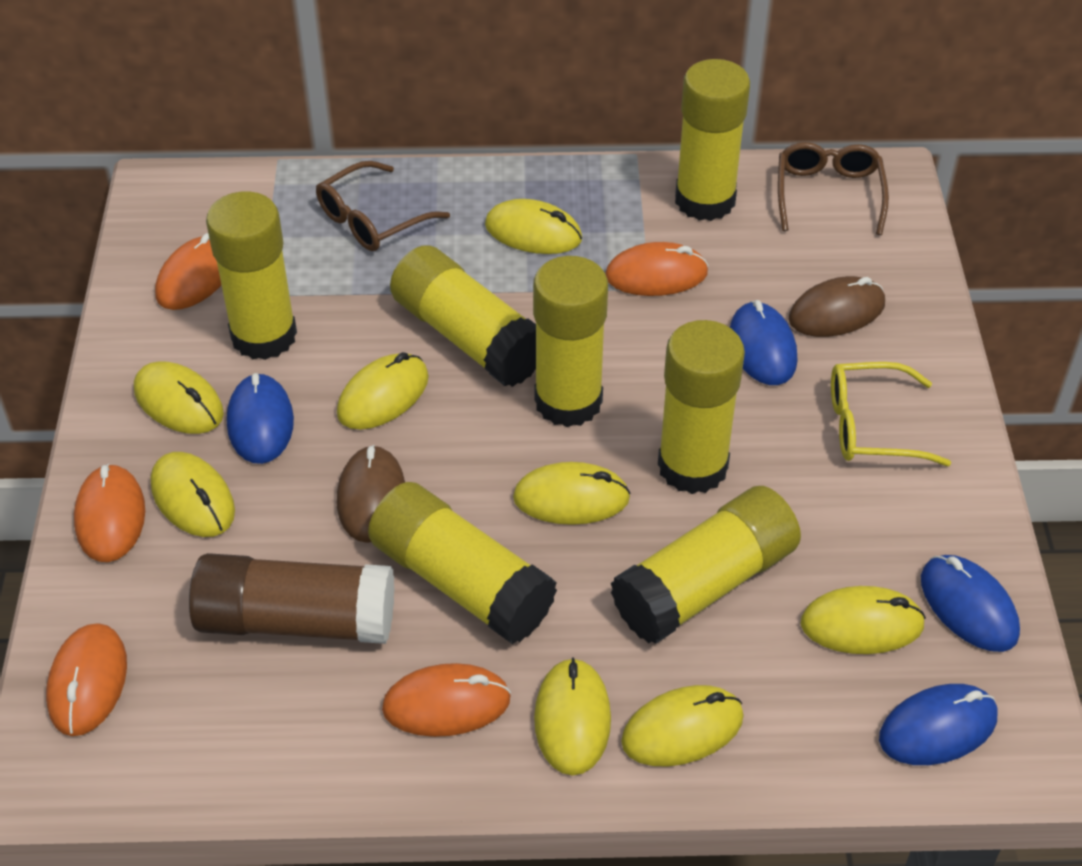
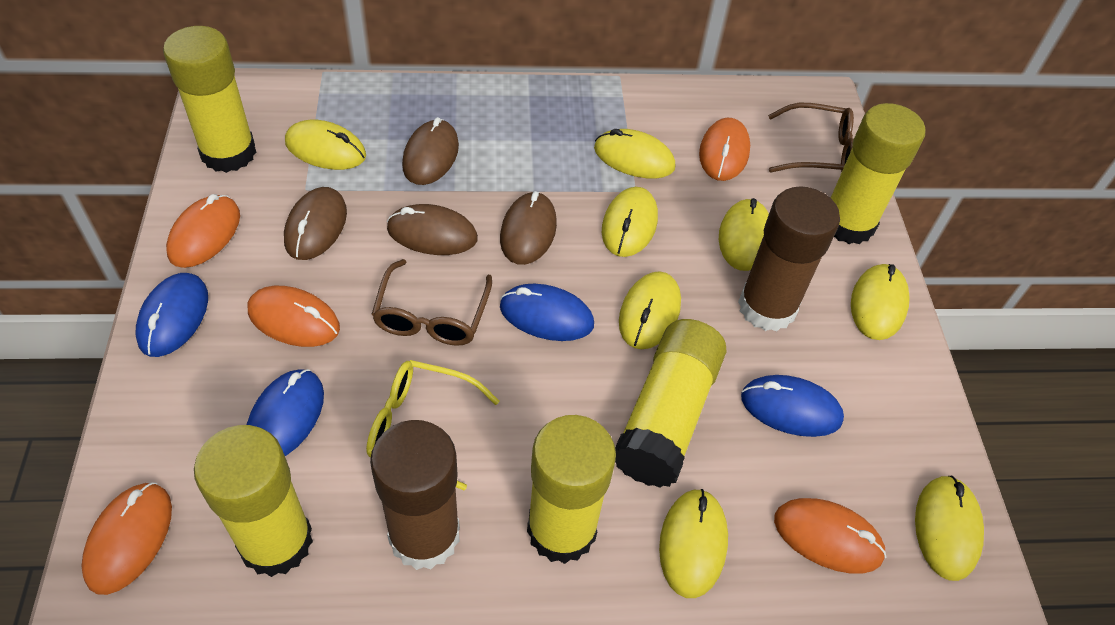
brown glue stick: 1 -> 2
brown mouse: 2 -> 4
yellow glue stick: 7 -> 5

